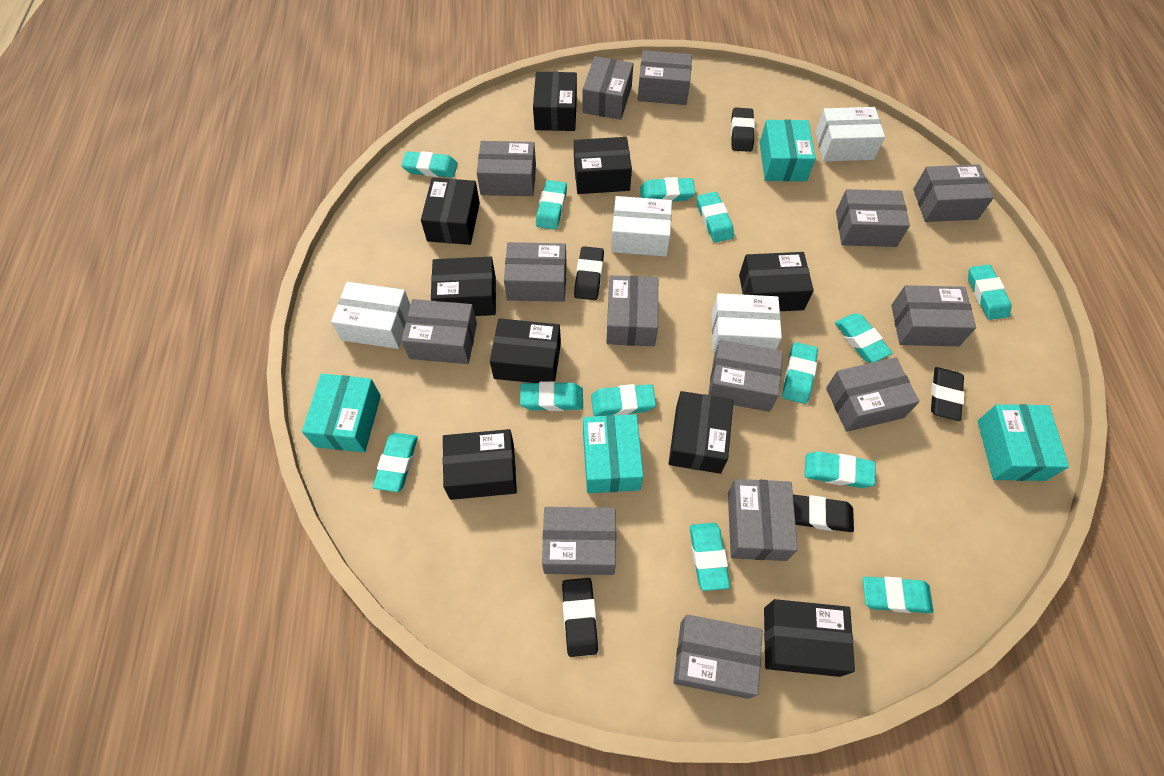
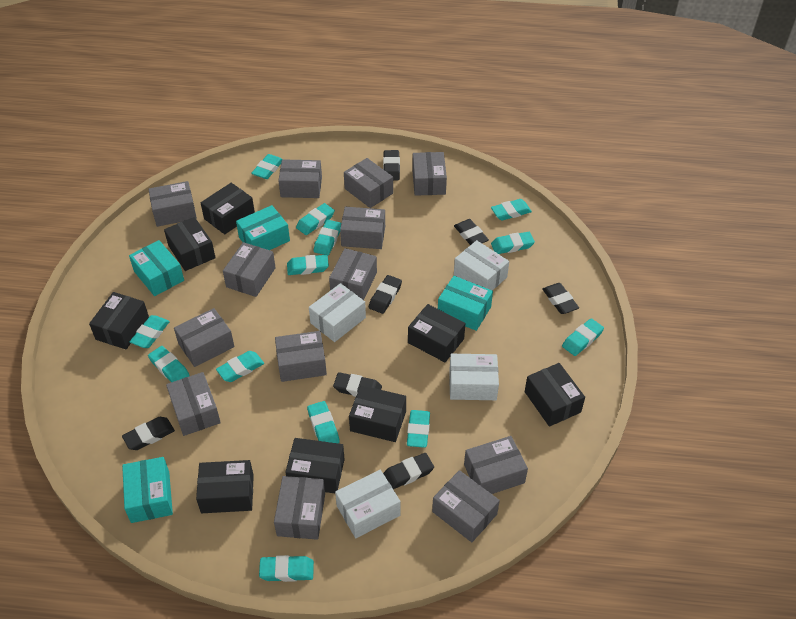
black box: 9 -> 8
black eraser: 5 -> 7
grey box: 14 -> 13

